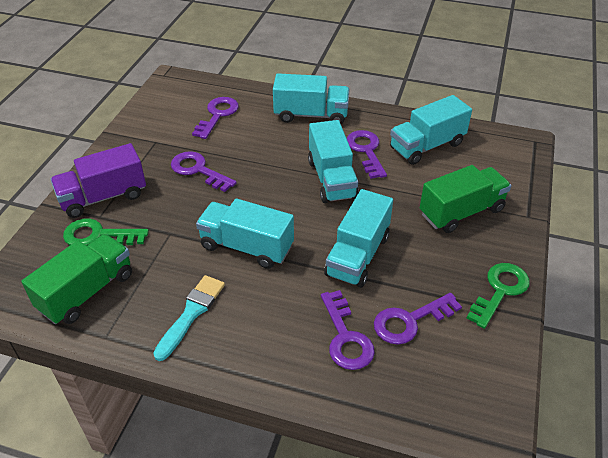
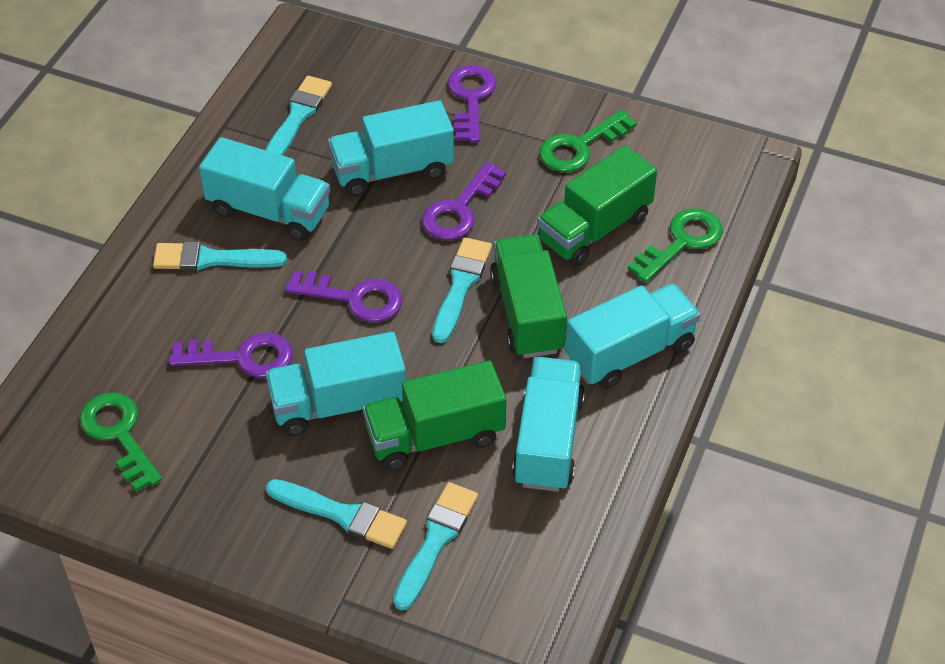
green key: 2 -> 3
green truck: 2 -> 3
purple key: 5 -> 4
purple truck: 1 -> 0
turquoise brush: 1 -> 5

